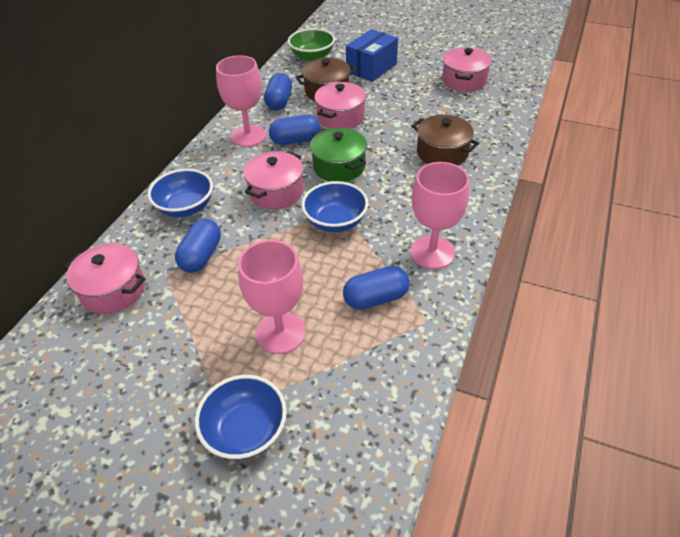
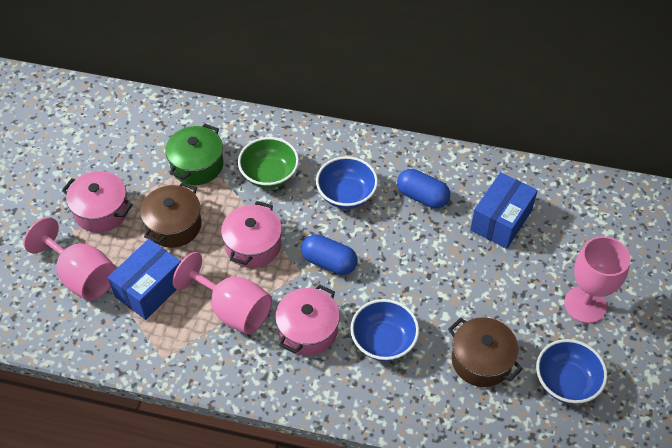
blue box: 1 -> 2
blue capsule: 4 -> 2
pink pot: 4 -> 3

